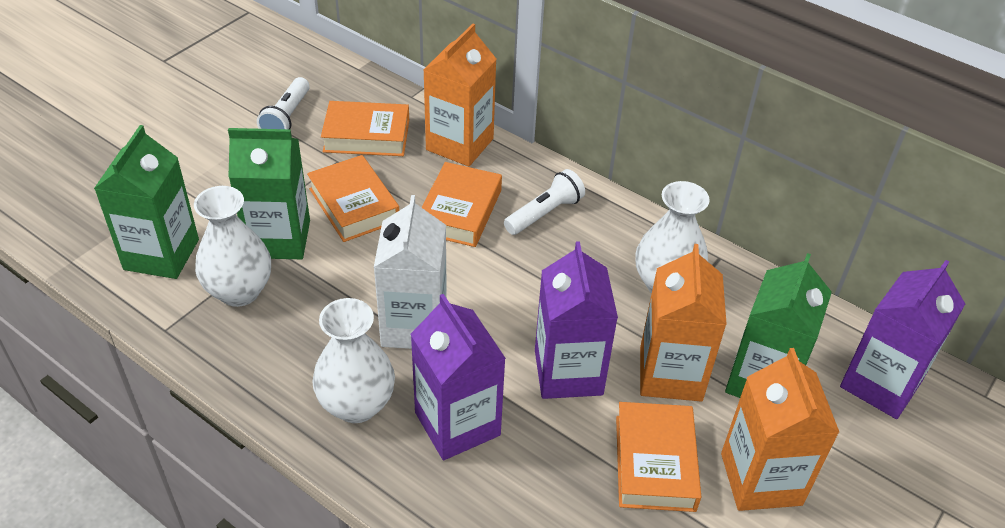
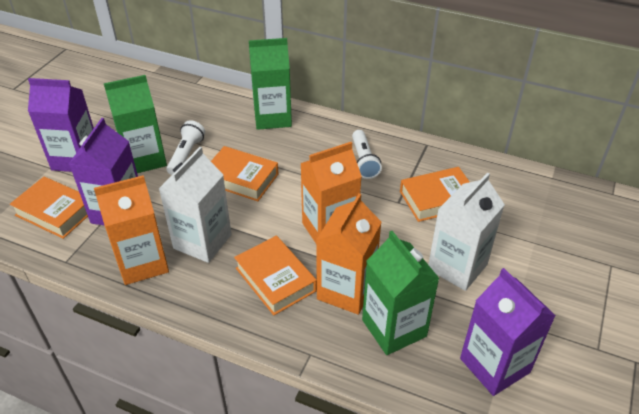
white carton: 1 -> 2
white vase: 3 -> 0

